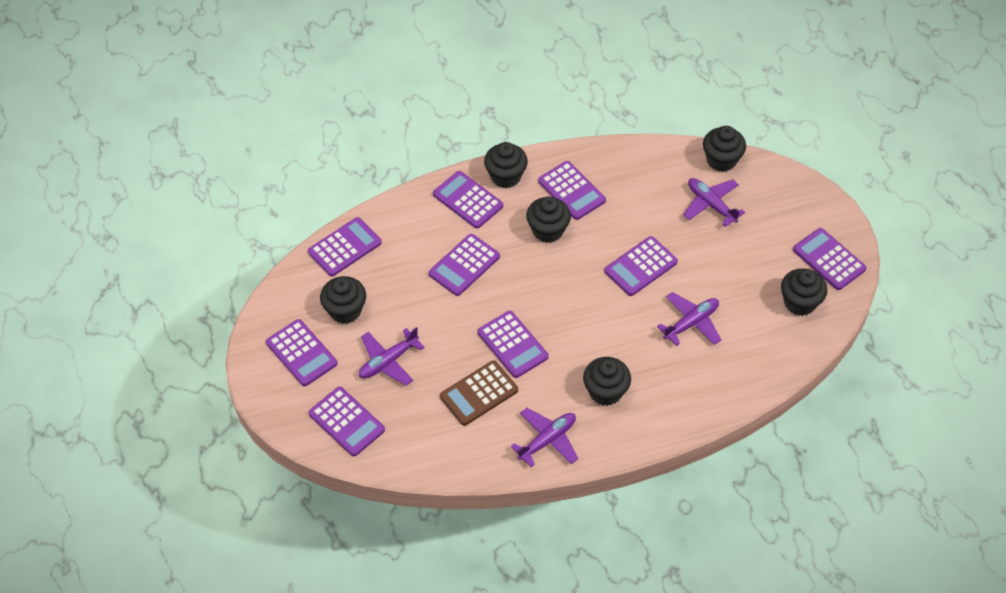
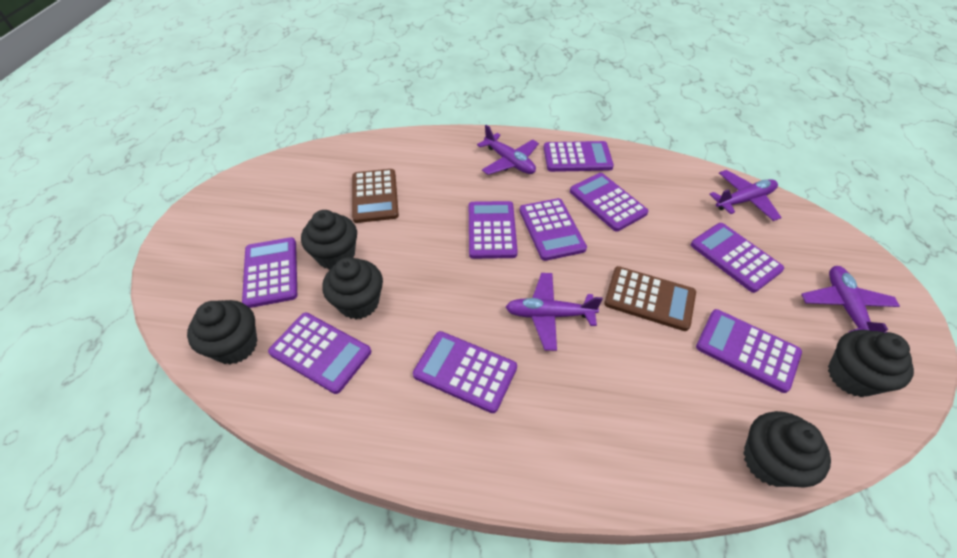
black cupcake: 6 -> 5
brown calculator: 1 -> 2

